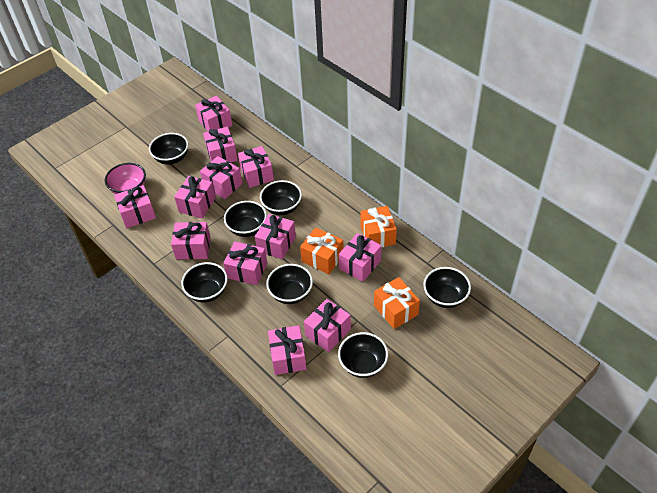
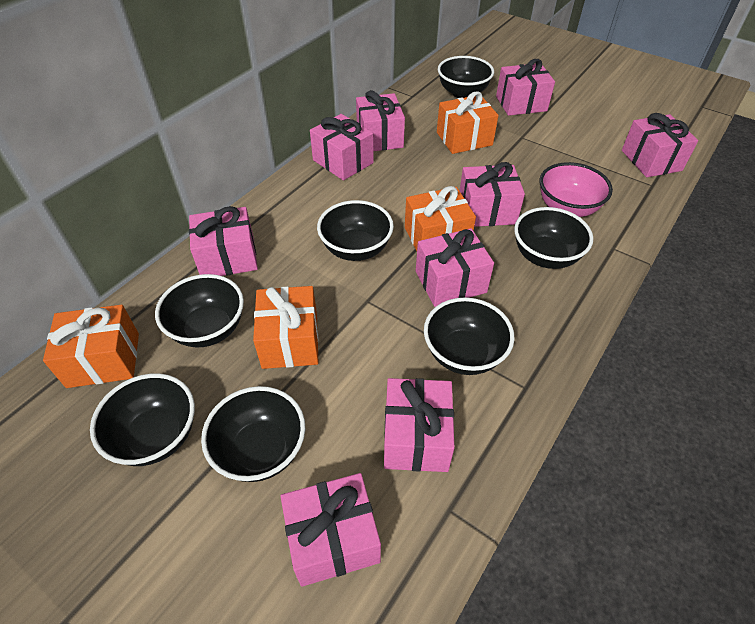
orange gift: 3 -> 4
pink gift: 12 -> 9

